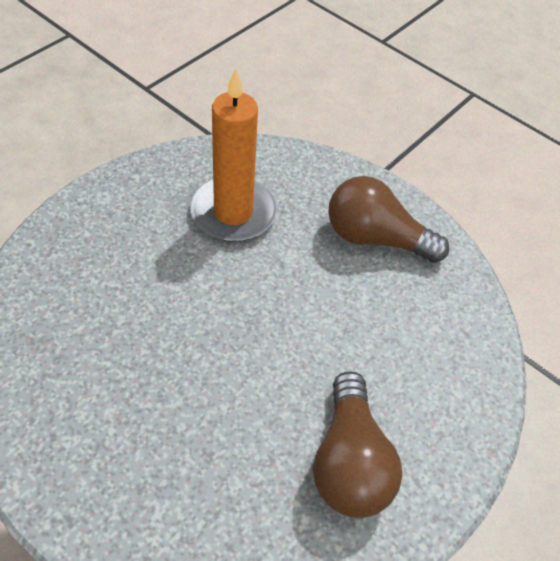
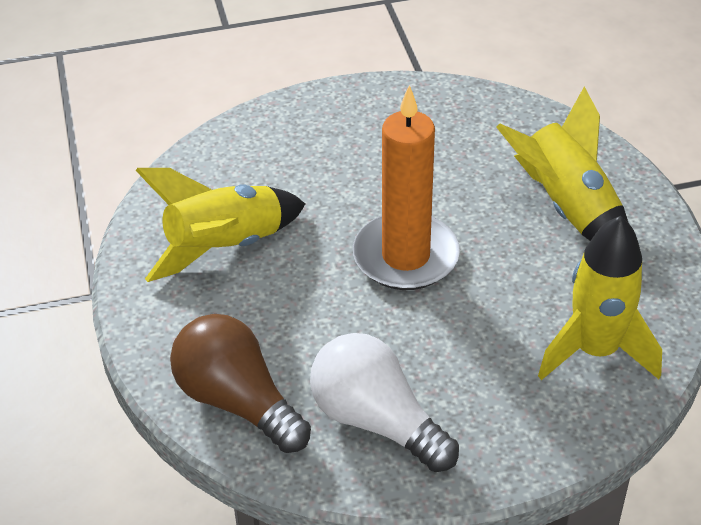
brown light bulb: 2 -> 1
white light bulb: 0 -> 1
yellow rocket: 0 -> 3

